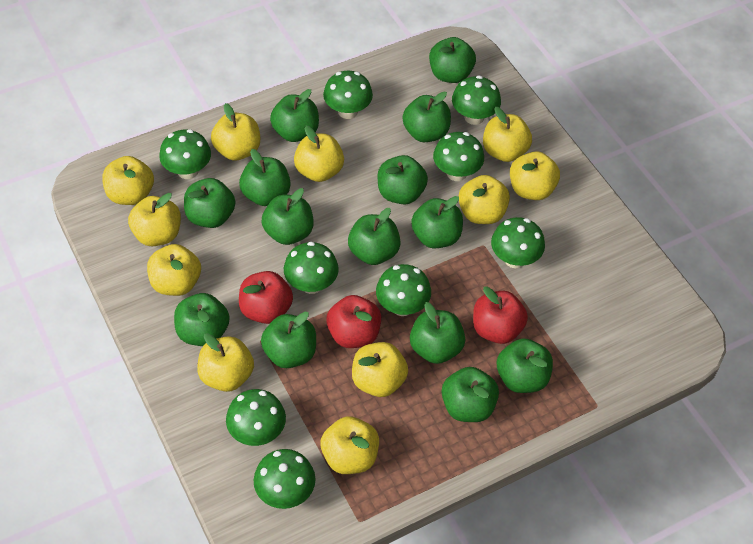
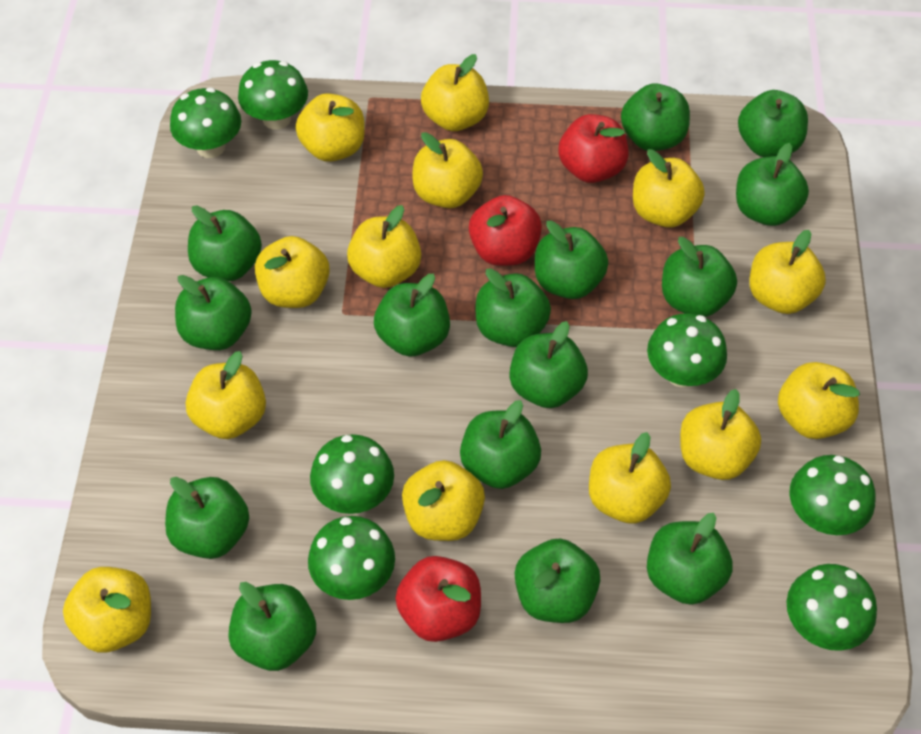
green apple: 14 -> 15
green mushroom: 9 -> 7
yellow apple: 11 -> 13

